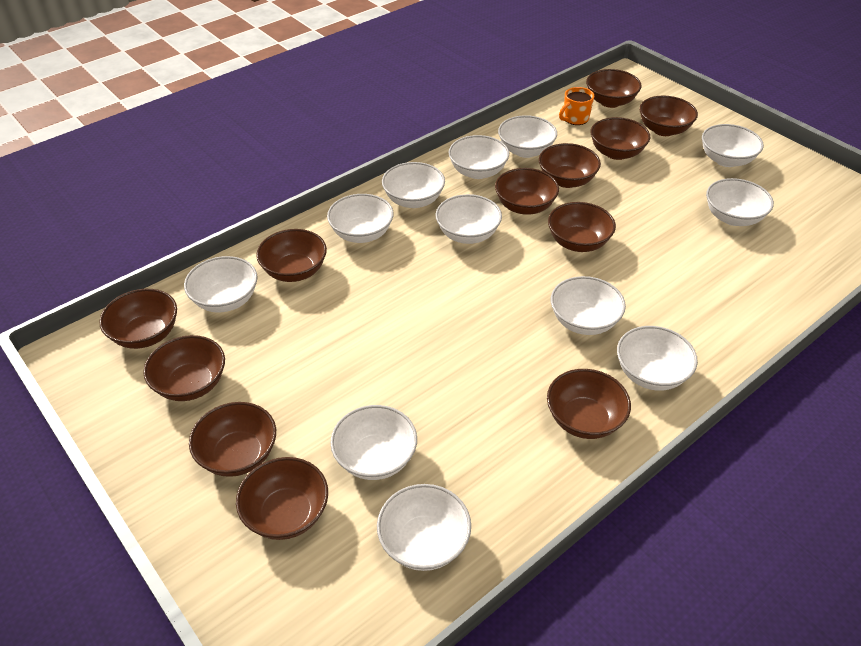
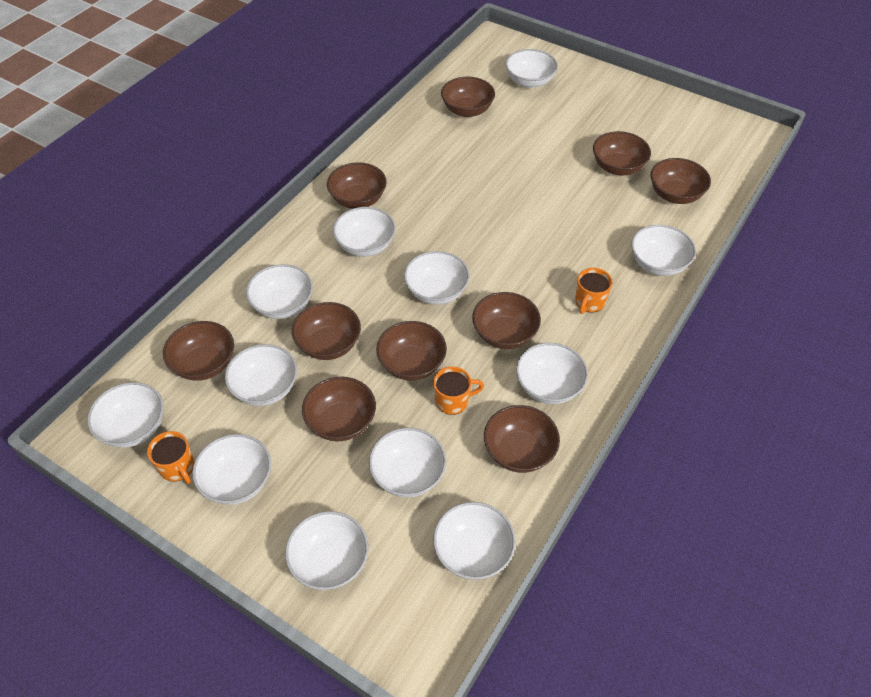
brown bowl: 12 -> 10
orange mug: 1 -> 3

